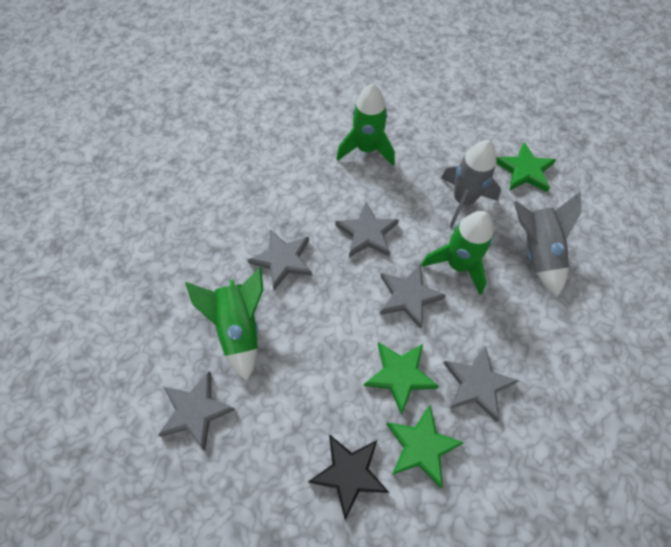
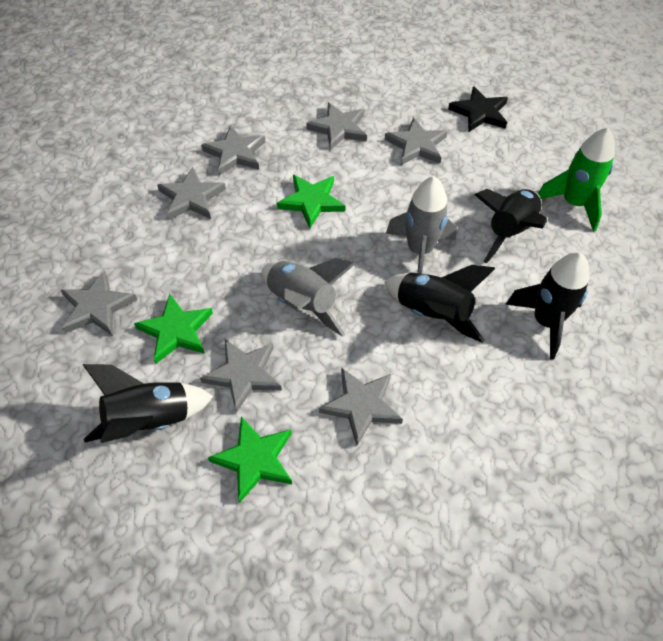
black rocket: 0 -> 4
green rocket: 3 -> 1
grey star: 5 -> 7

